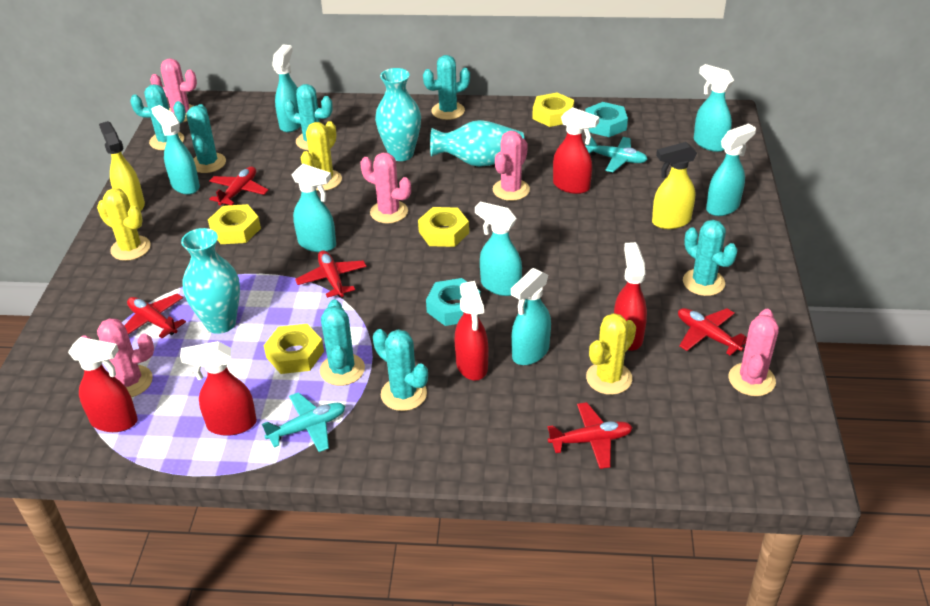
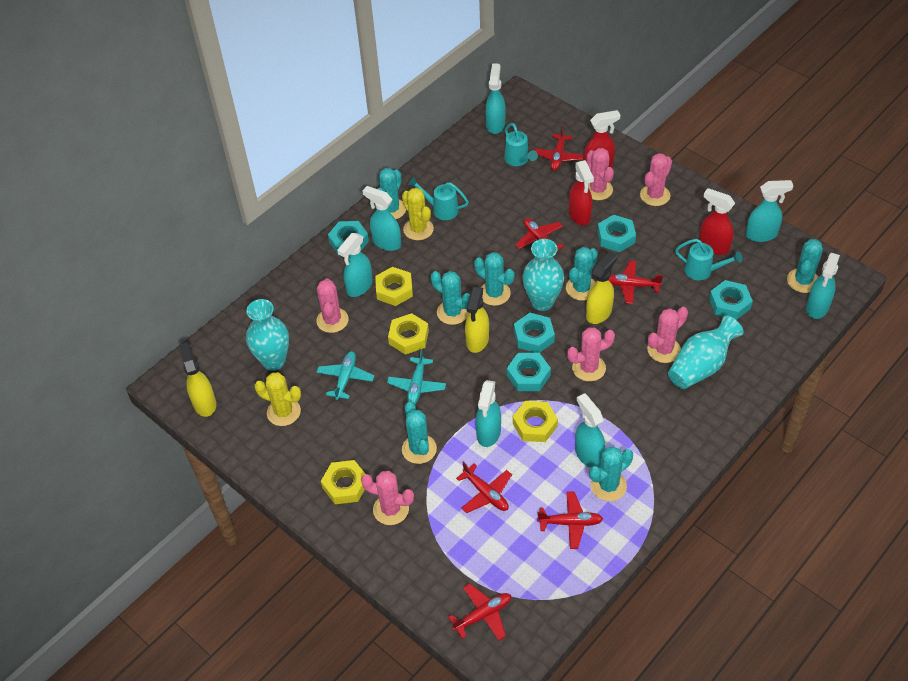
pink cactus: 5 -> 6
red plane: 5 -> 6
red spray bottle: 5 -> 3
turquoise nut: 2 -> 5
turquoise watering can: 0 -> 3
yellow cactus: 3 -> 2
yellow spray bottle: 2 -> 3

